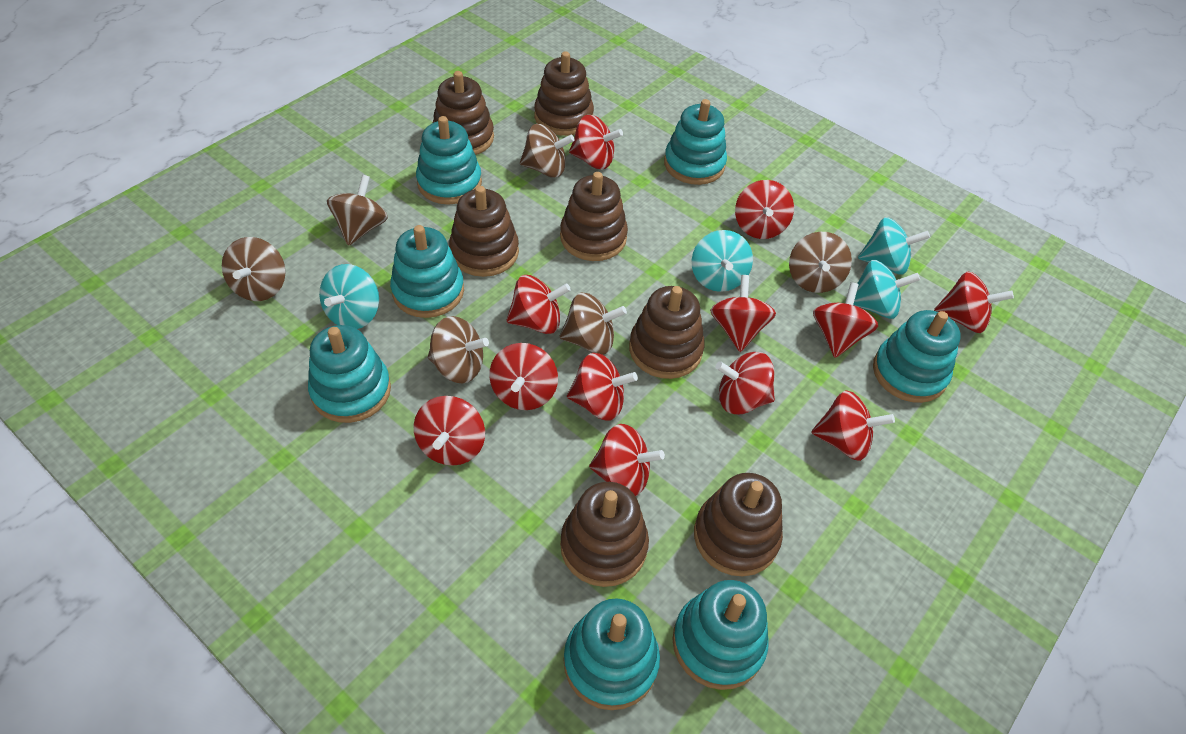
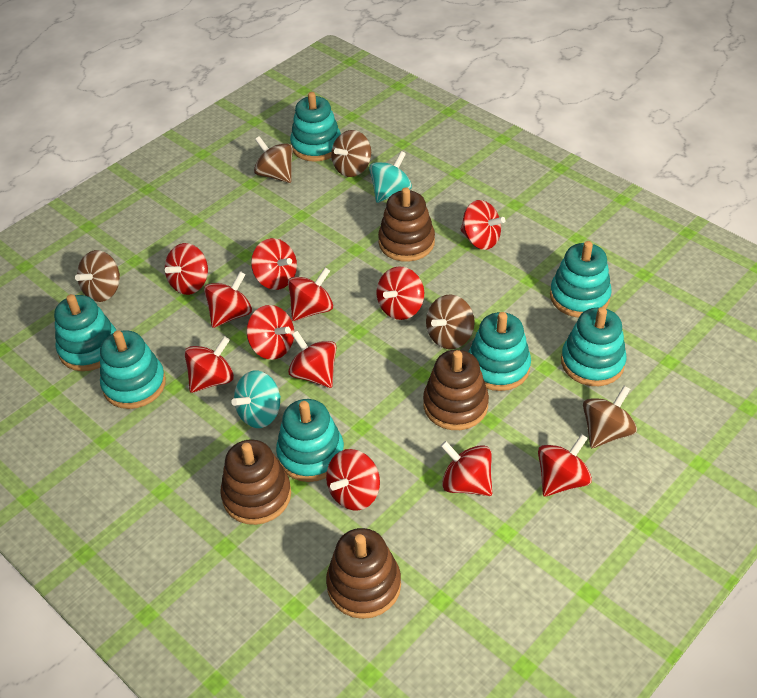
brown spinning top: 6 -> 5
brown stacking toy: 7 -> 4
turquoise spinning top: 4 -> 2

